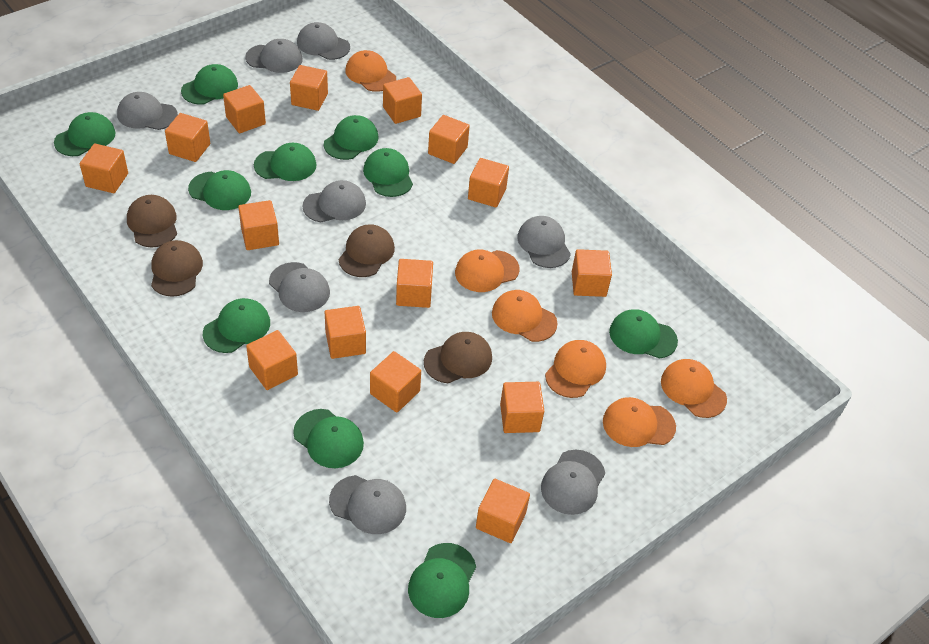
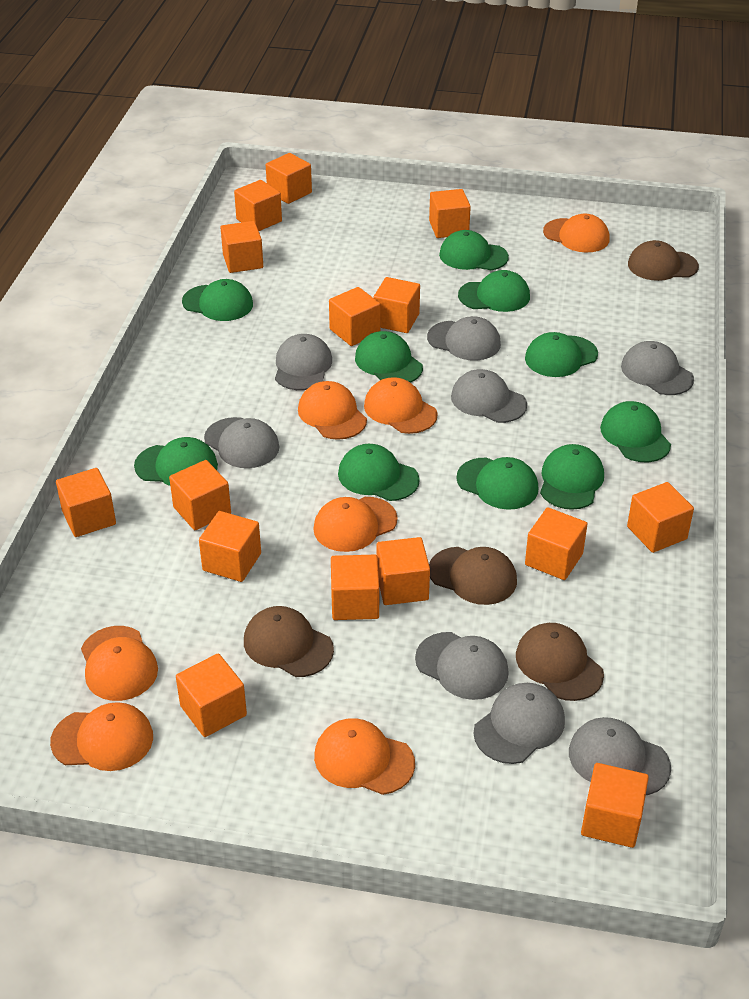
orange cap: 6 -> 7

